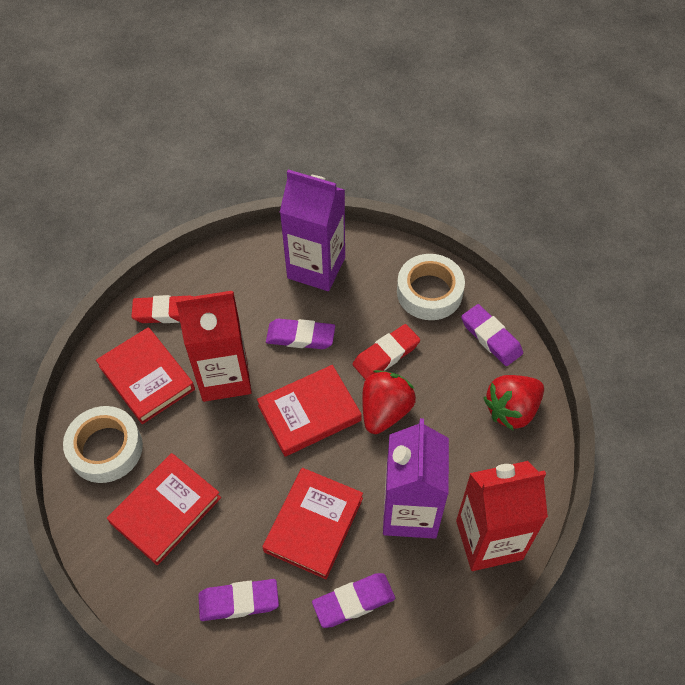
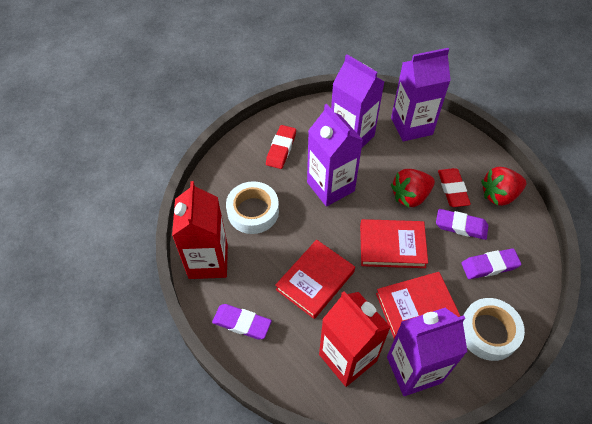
purple carton: 2 -> 4
purple eraser: 4 -> 3
red book: 4 -> 3

